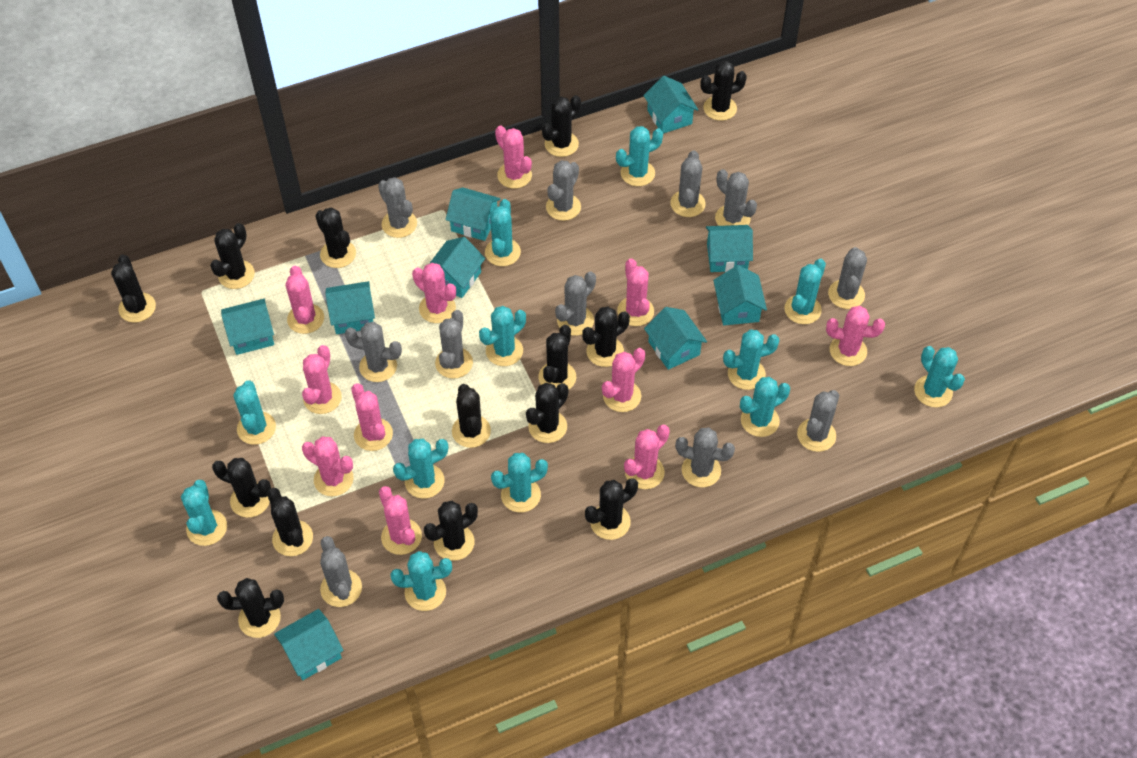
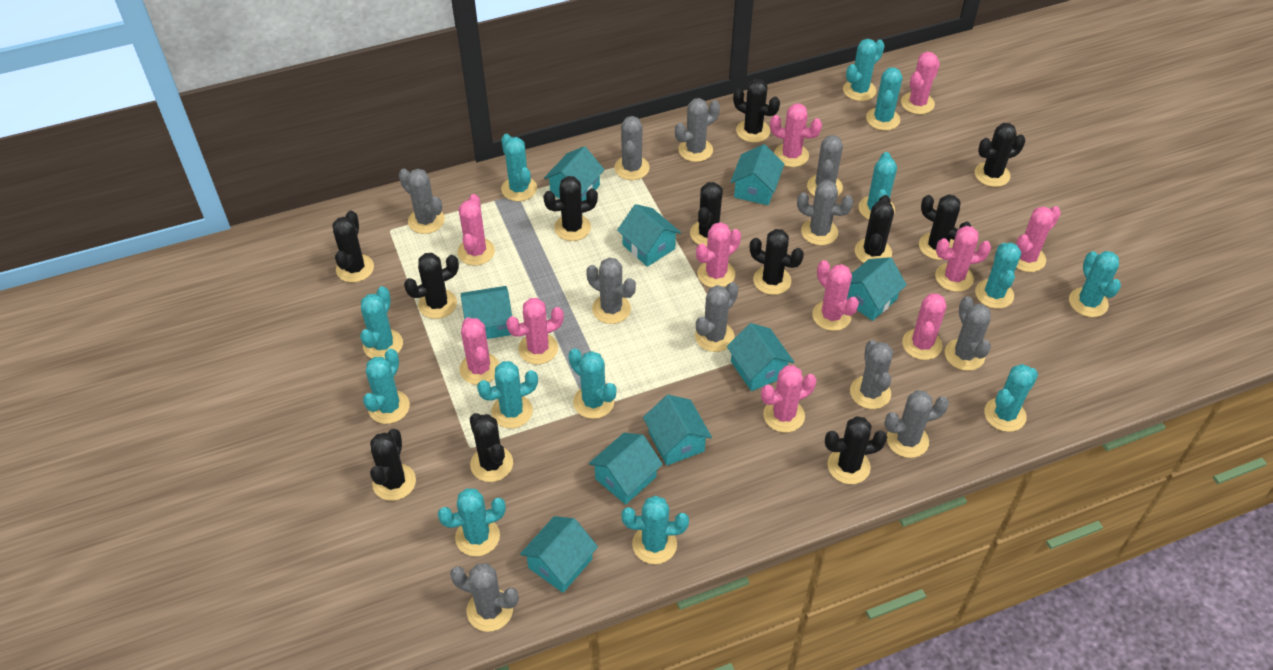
black cactus: 14 -> 12
turquoise cactus: 12 -> 13

